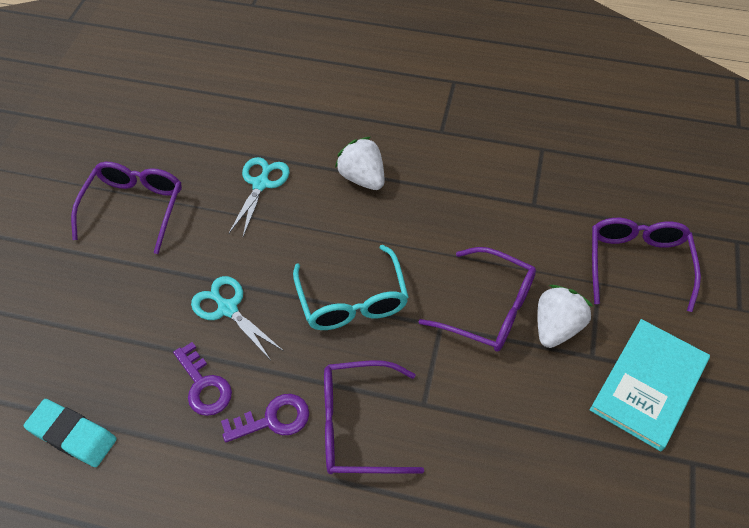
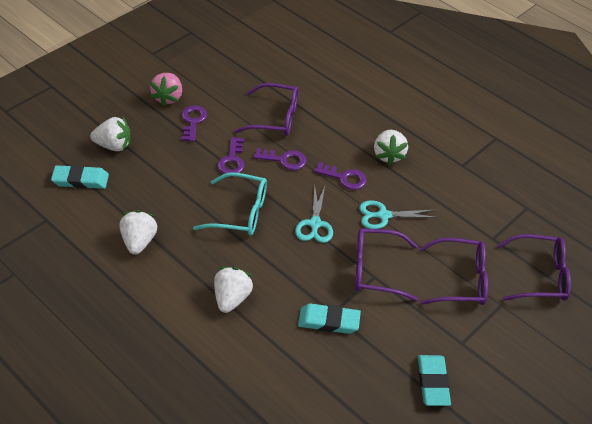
pink strawberry: 0 -> 1
purple key: 2 -> 4
turquoise book: 1 -> 0
turquoise eraser: 1 -> 3
white strawberry: 2 -> 4

